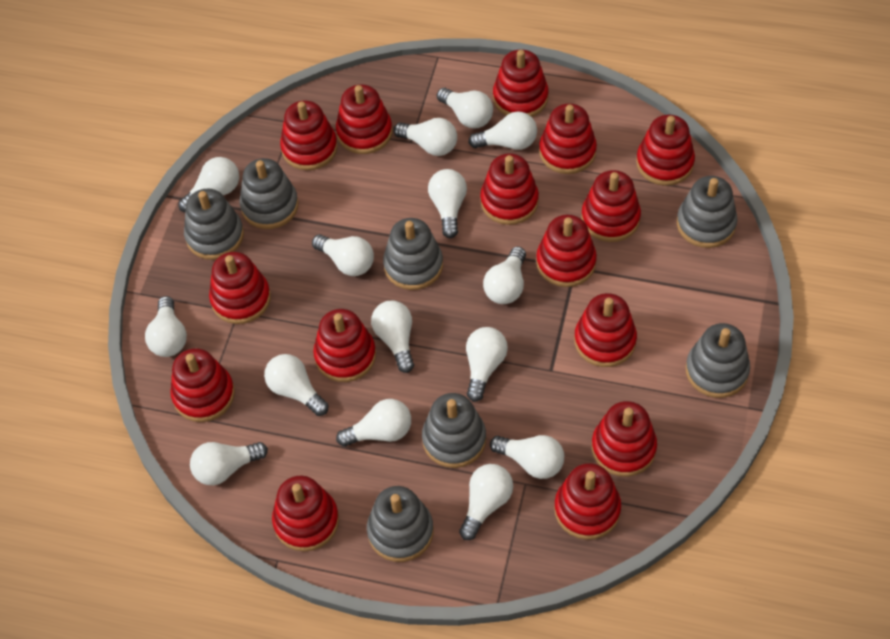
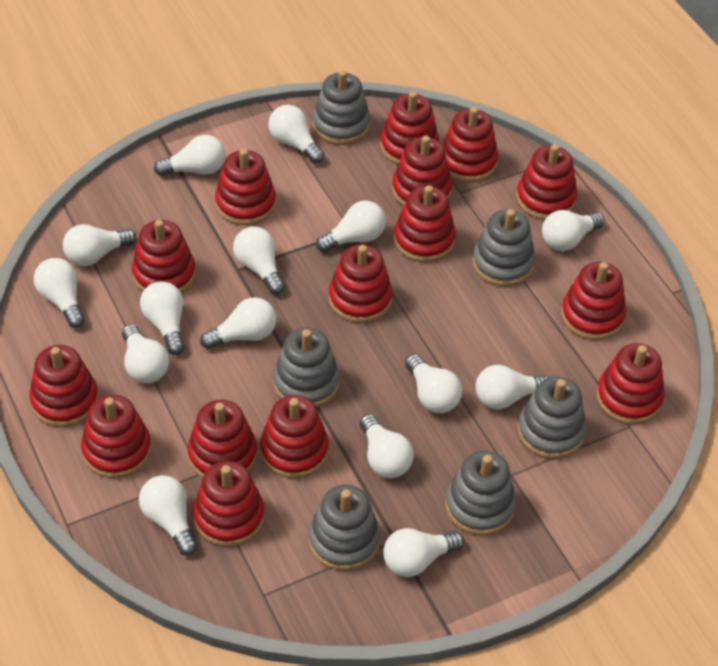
grey stacking toy: 7 -> 6

